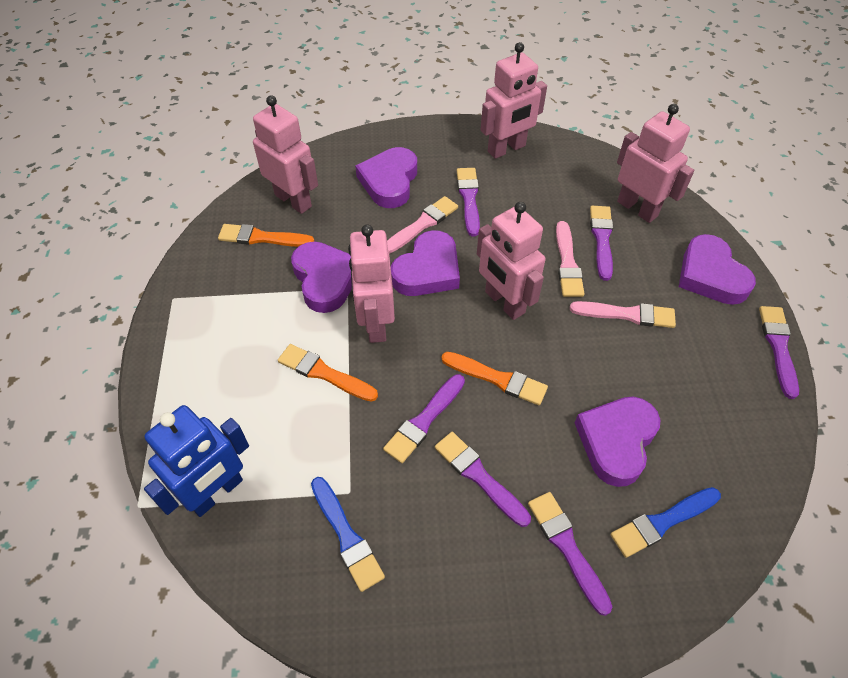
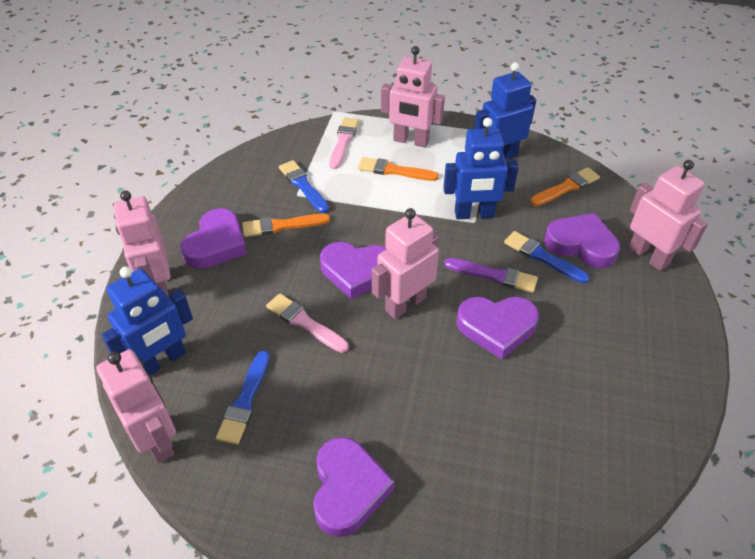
blue brush: 2 -> 3
blue robot: 1 -> 3
pink brush: 3 -> 2
purple brush: 6 -> 1

